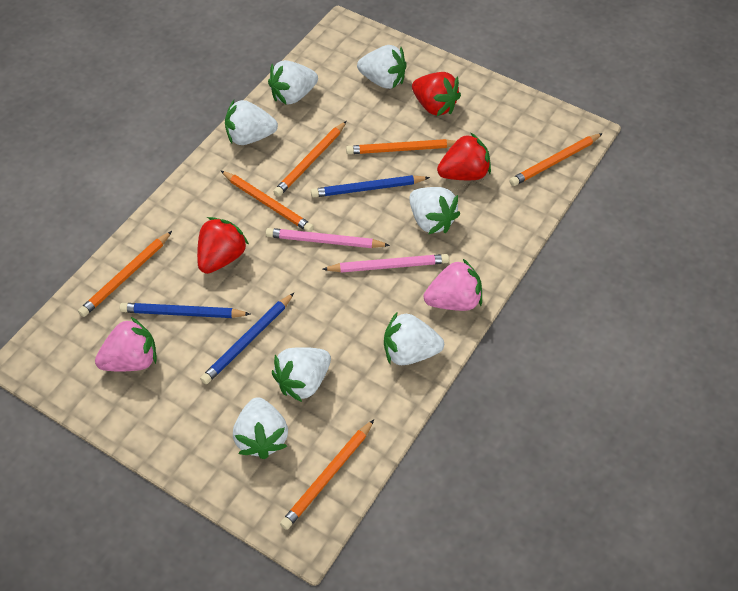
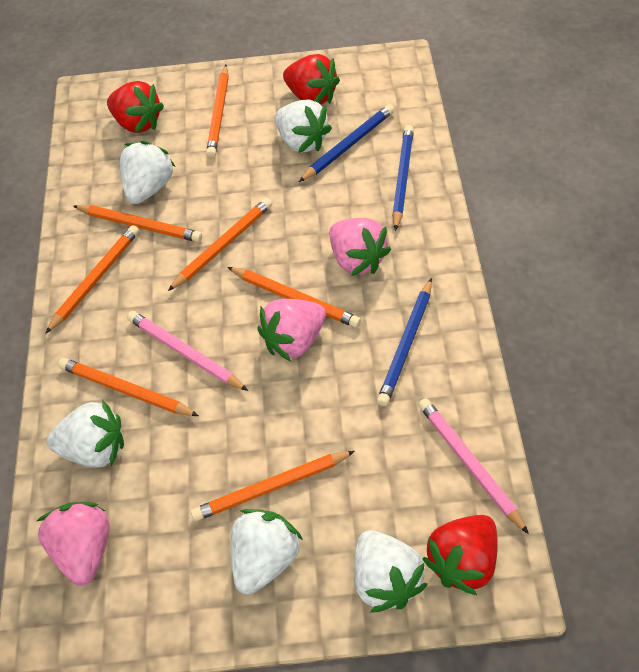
orange pencil: 6 -> 7
pink strawberry: 2 -> 3
white strawberry: 7 -> 5

